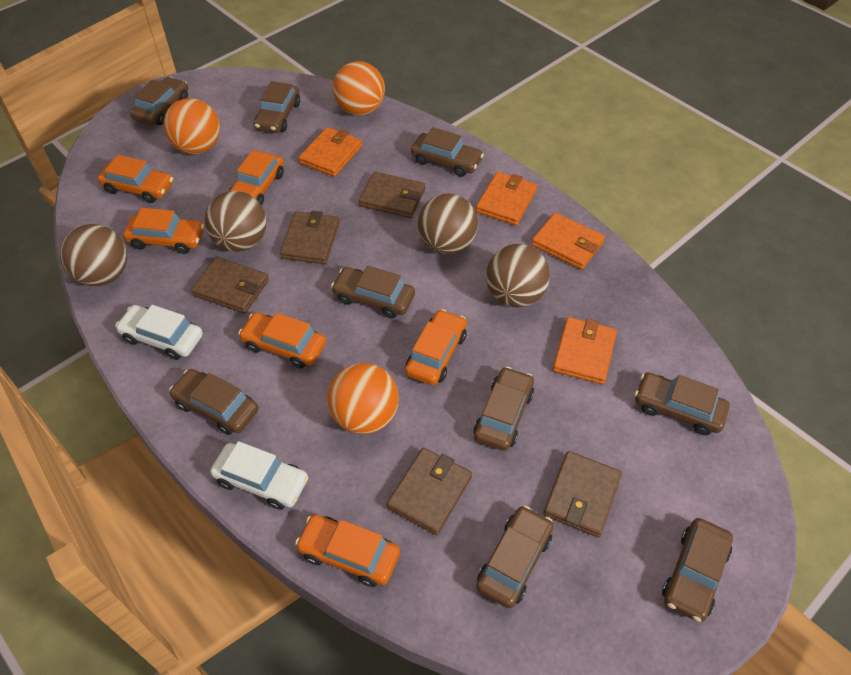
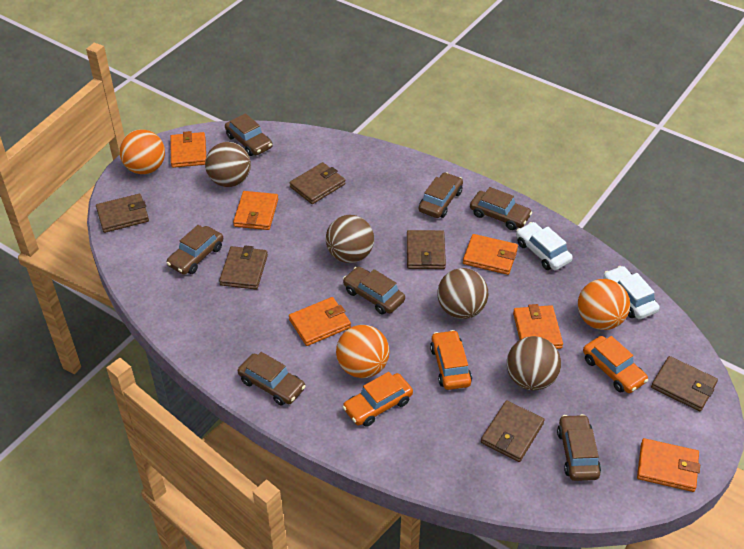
brown car: 9 -> 7
brown wallet: 5 -> 6
orange car: 6 -> 3
orange wallet: 4 -> 6

